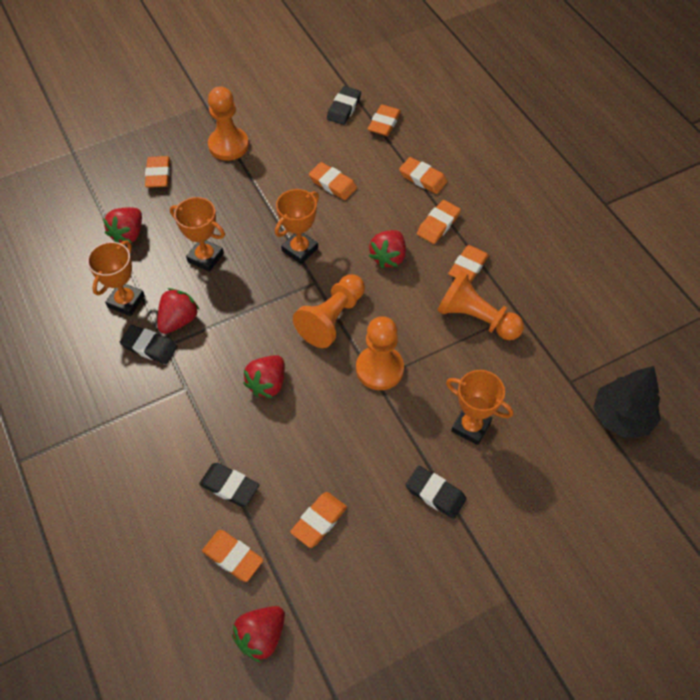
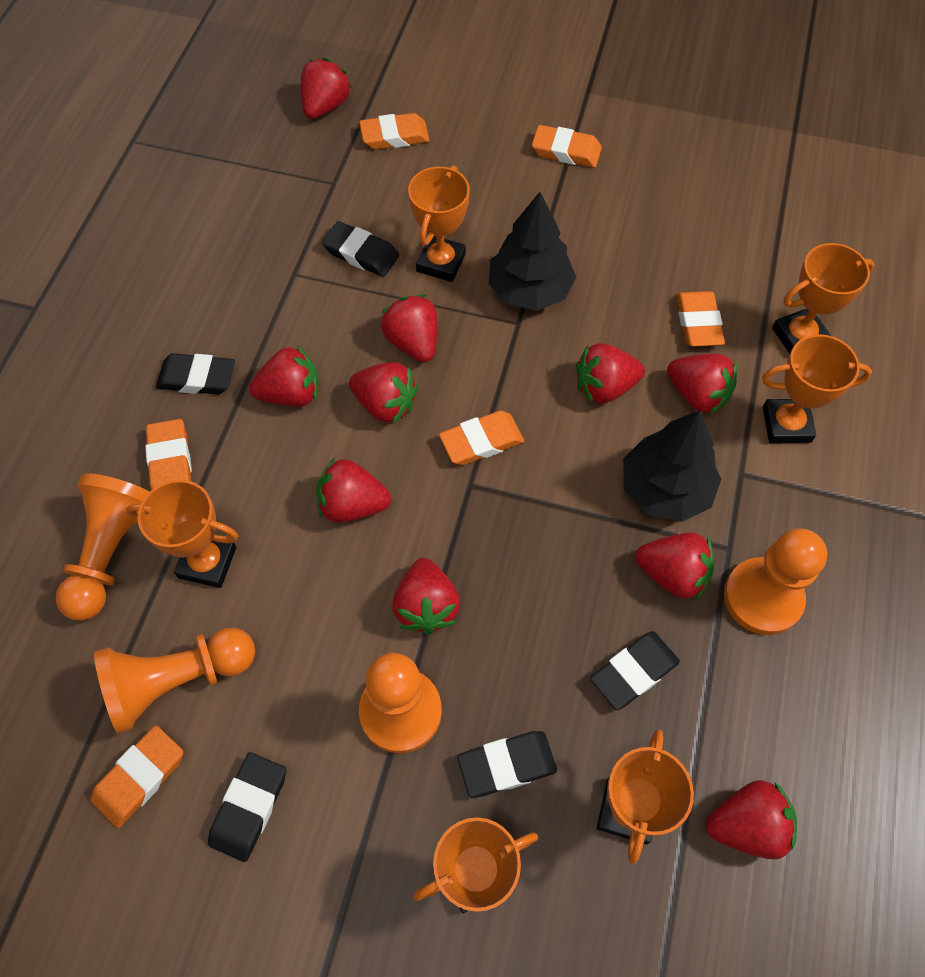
black eraser: 4 -> 5
black tree: 1 -> 2
orange eraser: 8 -> 6
orange trophy: 4 -> 6
red strawberry: 5 -> 10

